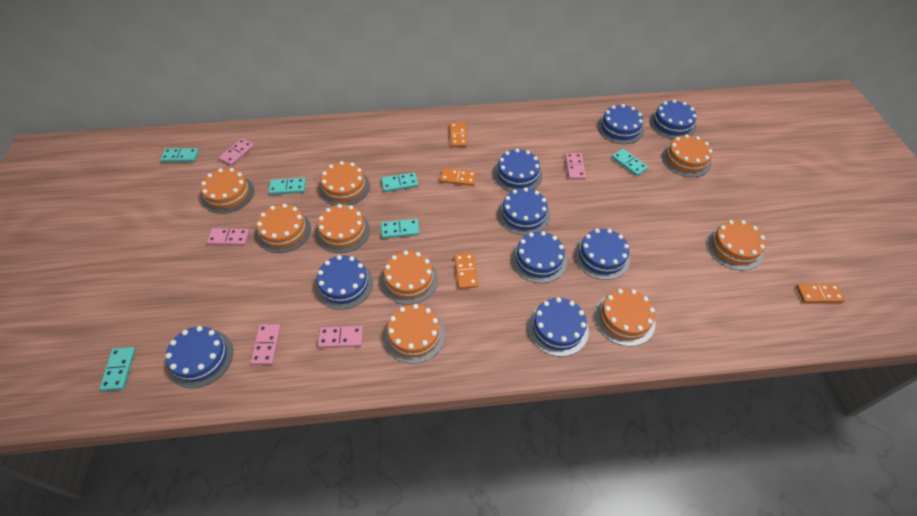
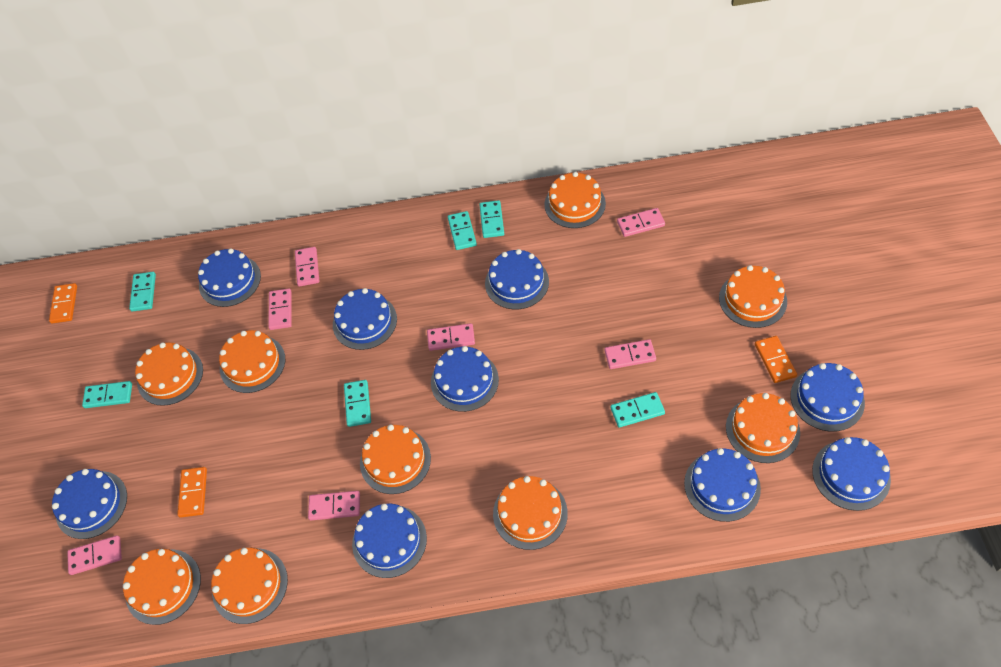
orange domino: 4 -> 3
pink domino: 5 -> 7

